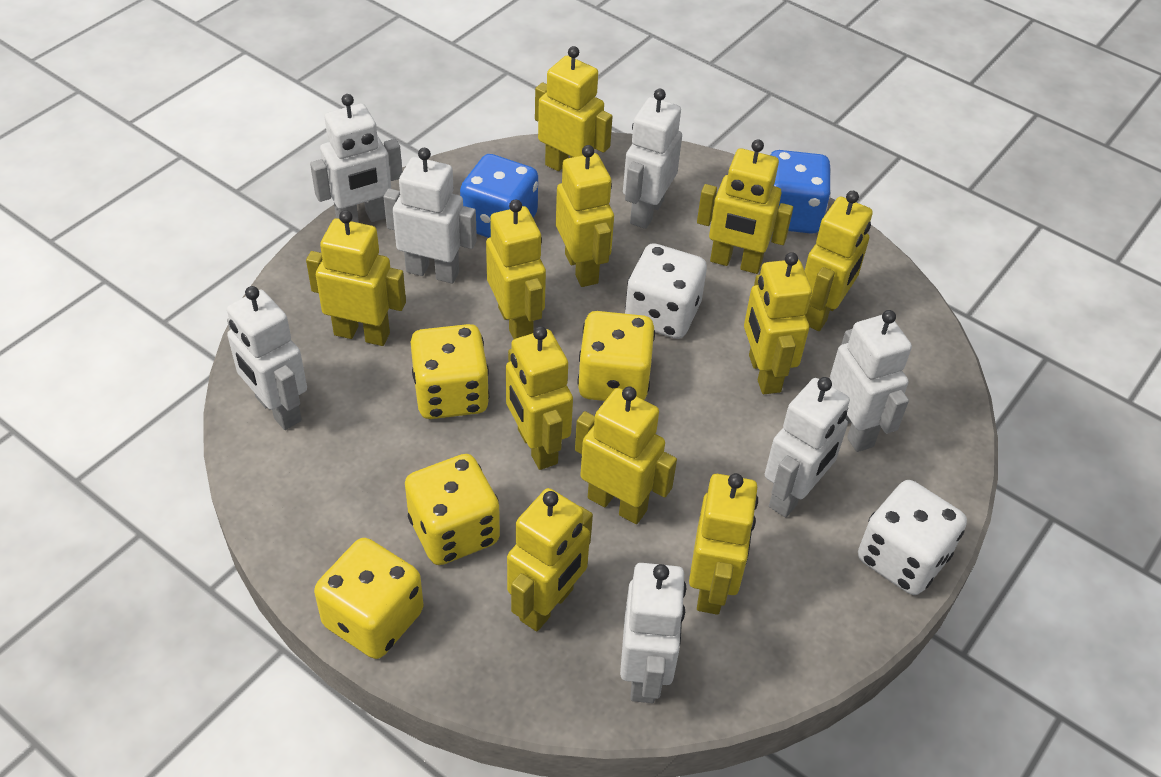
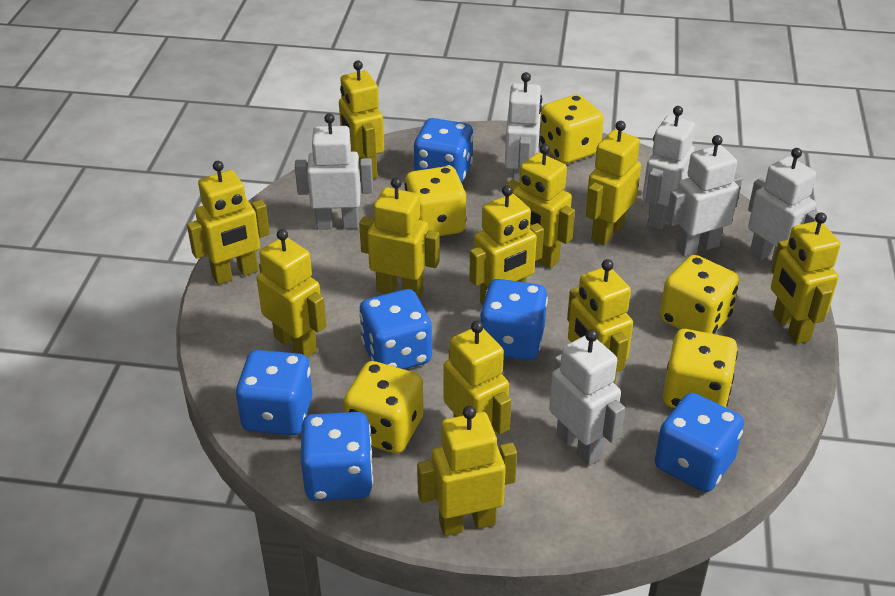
blue dice: 2 -> 6
white dice: 2 -> 0
white robot: 7 -> 6
yellow dice: 4 -> 5

